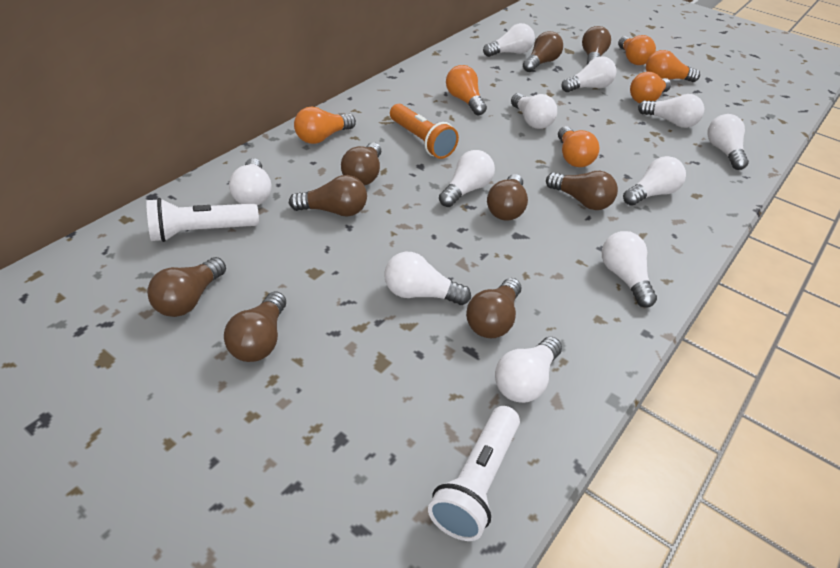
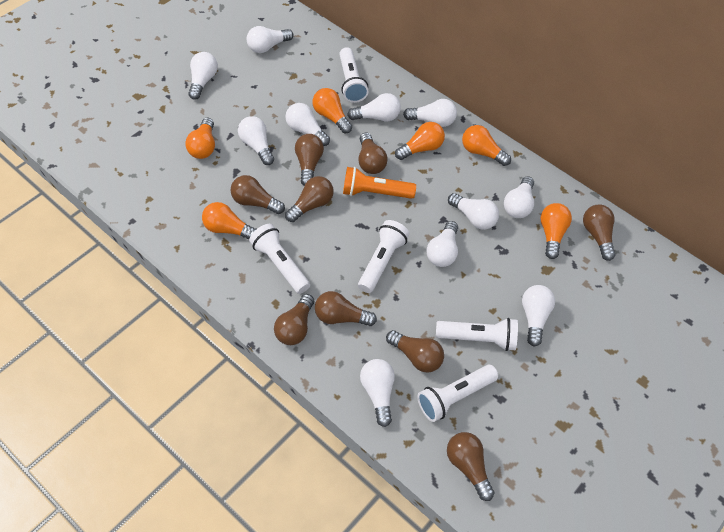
white flashlight: 2 -> 5

